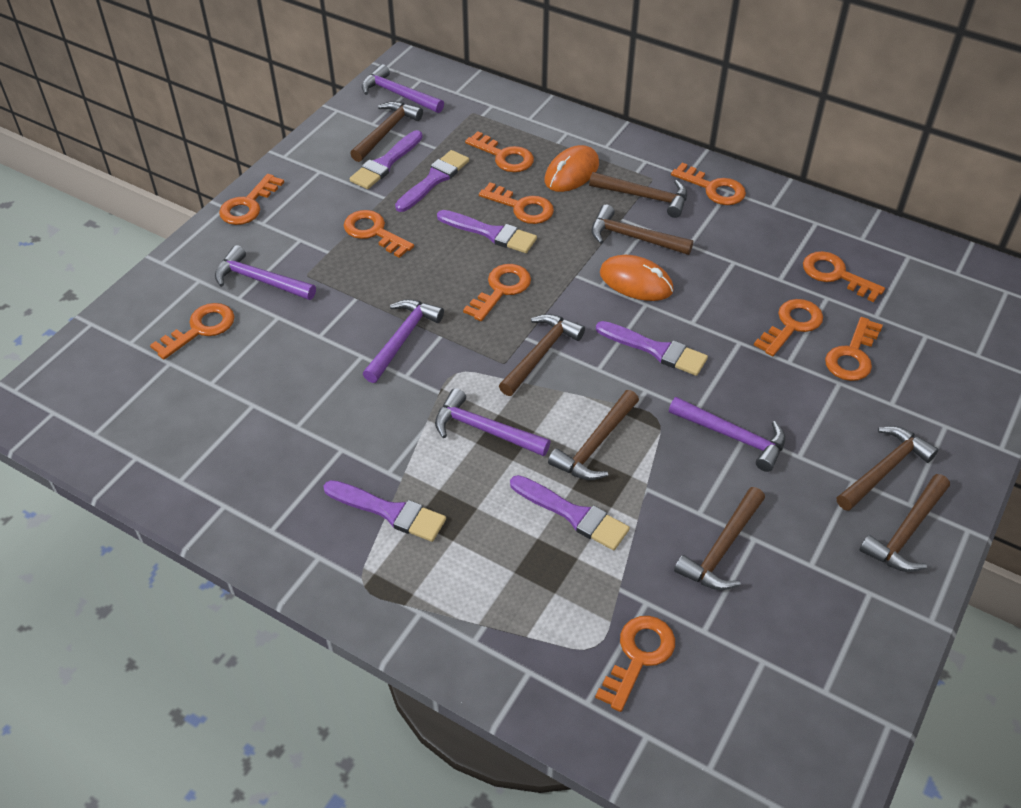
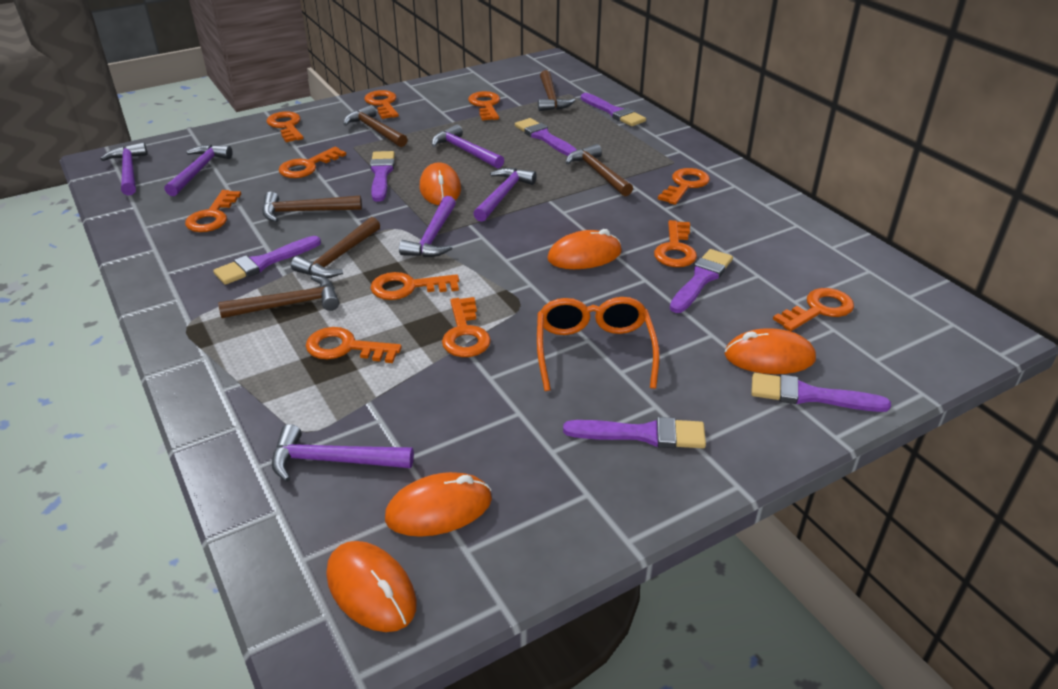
brown hammer: 8 -> 6
orange glasses: 0 -> 1
orange mouse: 2 -> 5
purple brush: 6 -> 7
purple hammer: 5 -> 6

